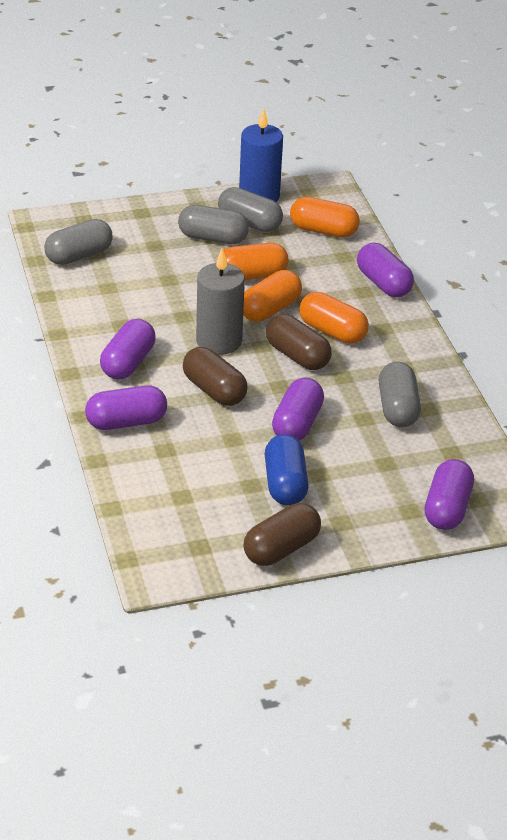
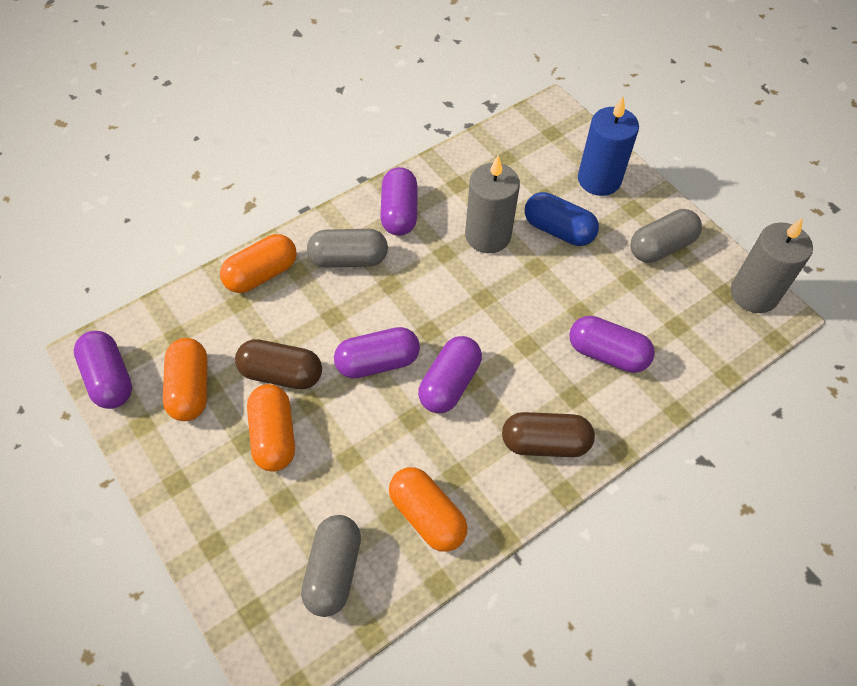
brown capsule: 3 -> 2
grey candle: 1 -> 2
grey capsule: 4 -> 3

